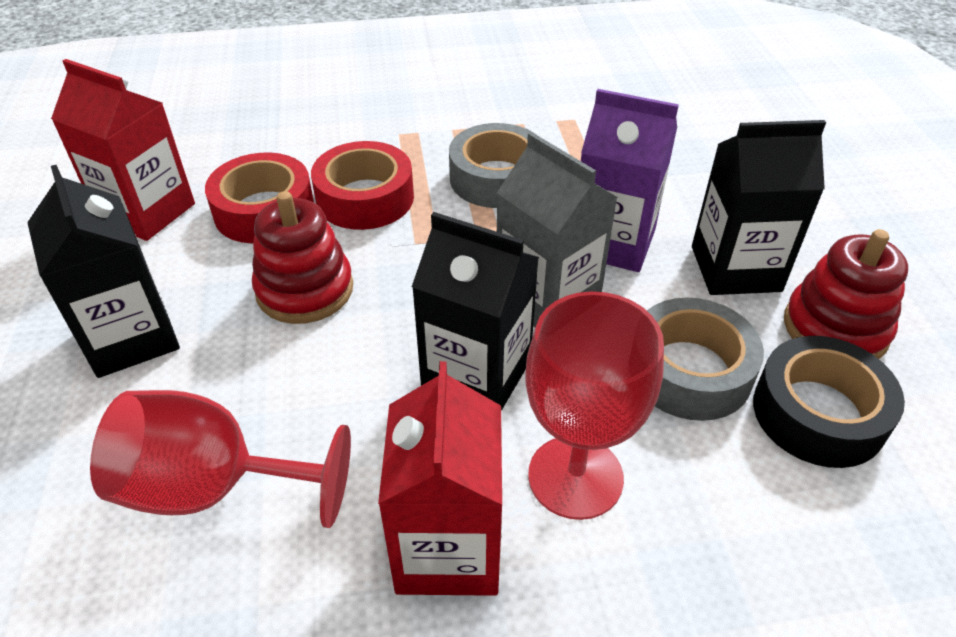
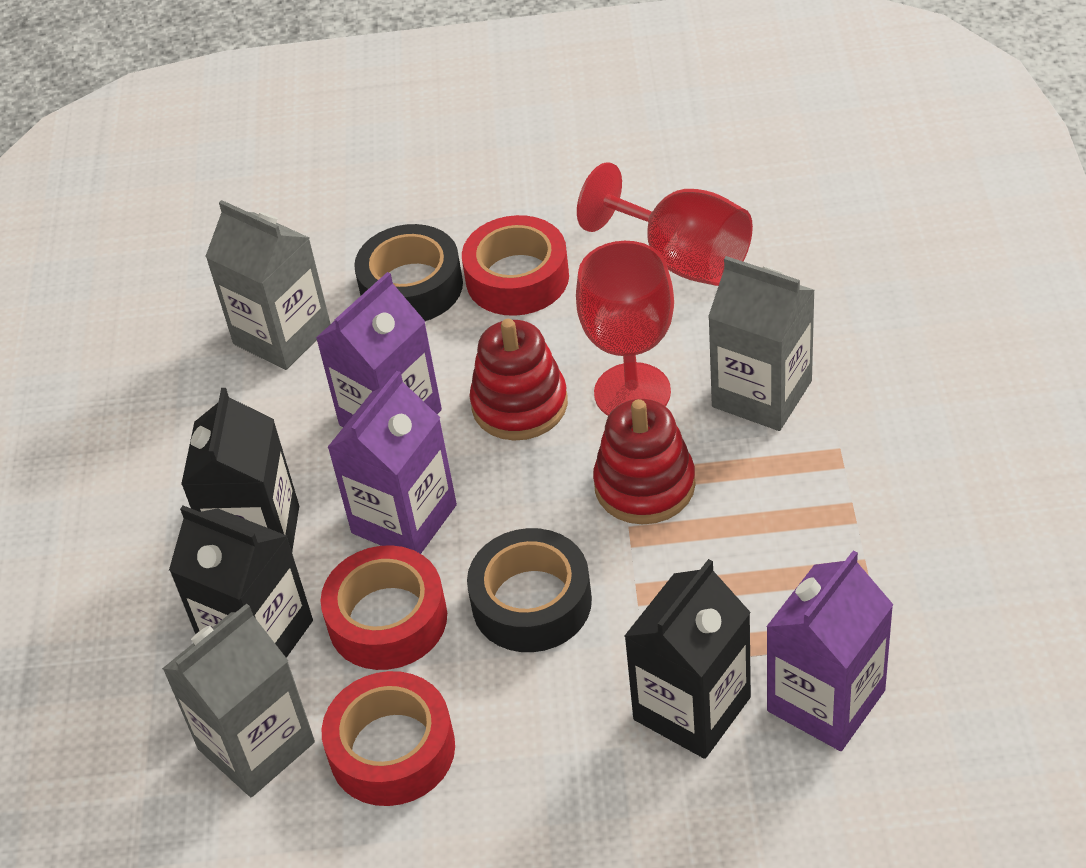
black tape: 1 -> 2
grey carton: 1 -> 3
grey tape: 2 -> 0
purple carton: 1 -> 3
red carton: 2 -> 0
red tape: 2 -> 3

